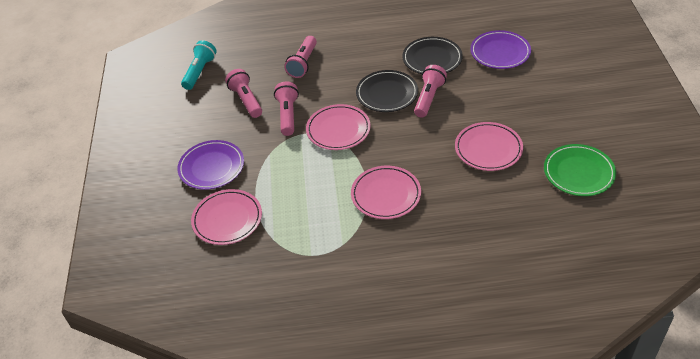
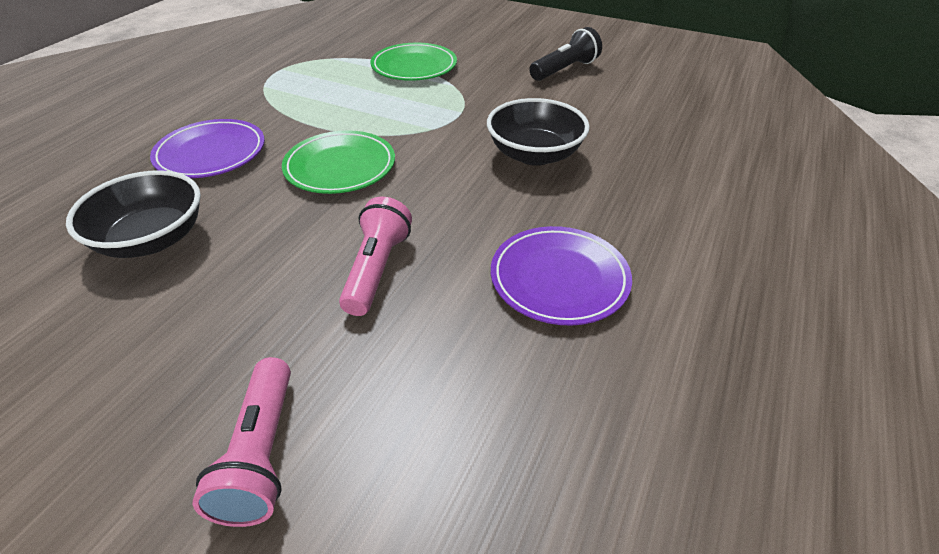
black bowl: 0 -> 2
black flashlight: 0 -> 1
black plate: 2 -> 0
green plate: 1 -> 2
pink flashlight: 4 -> 2
pink plate: 4 -> 0
turquoise flashlight: 1 -> 0

